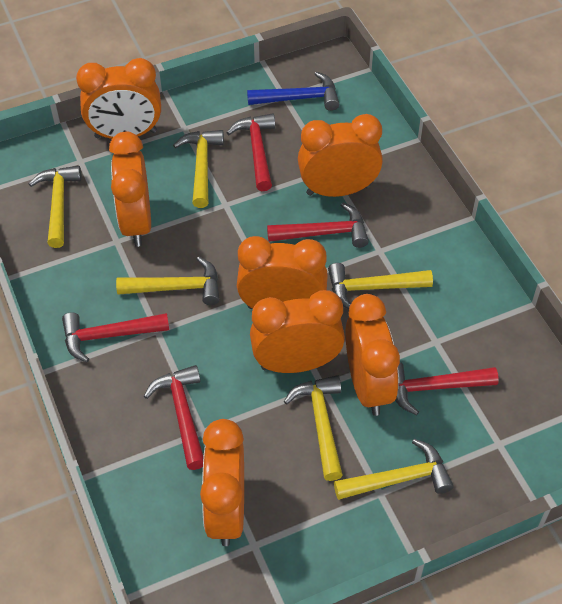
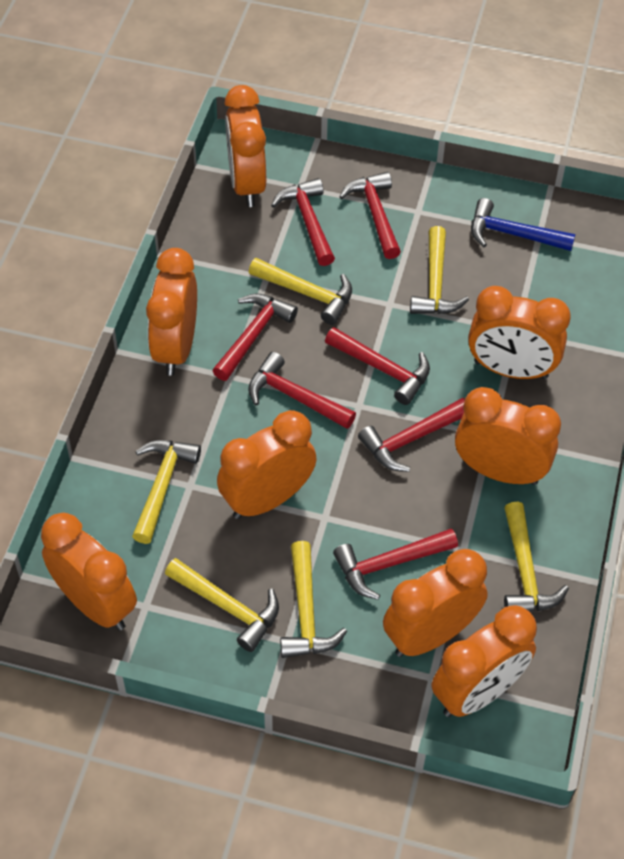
orange clock: 7 -> 8
red hammer: 5 -> 7

